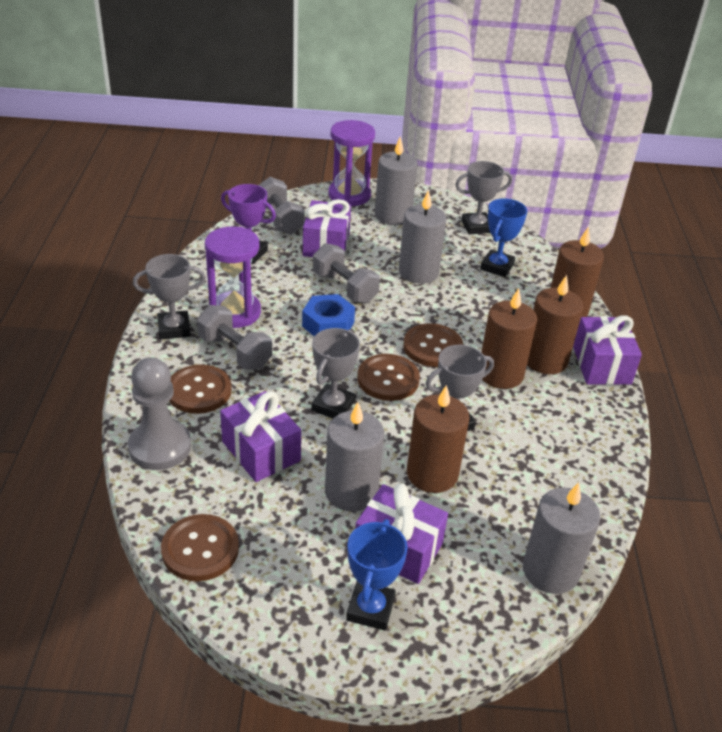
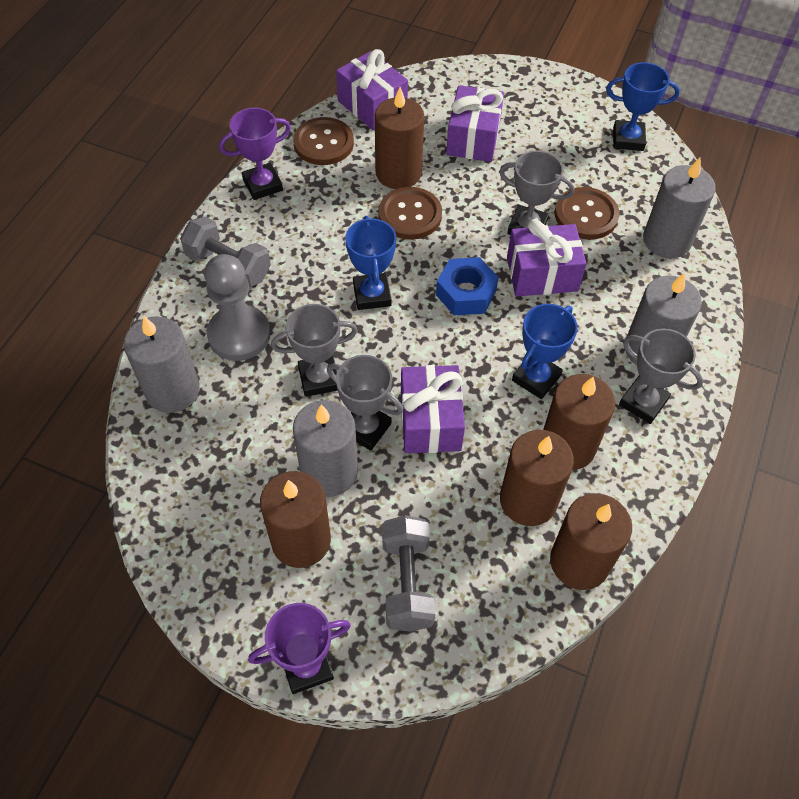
blue trophy: 2 -> 3
brown button: 4 -> 3
brown candle: 4 -> 5
grey dumbbell: 3 -> 2
purple hourglass: 2 -> 0
purple trophy: 1 -> 2

